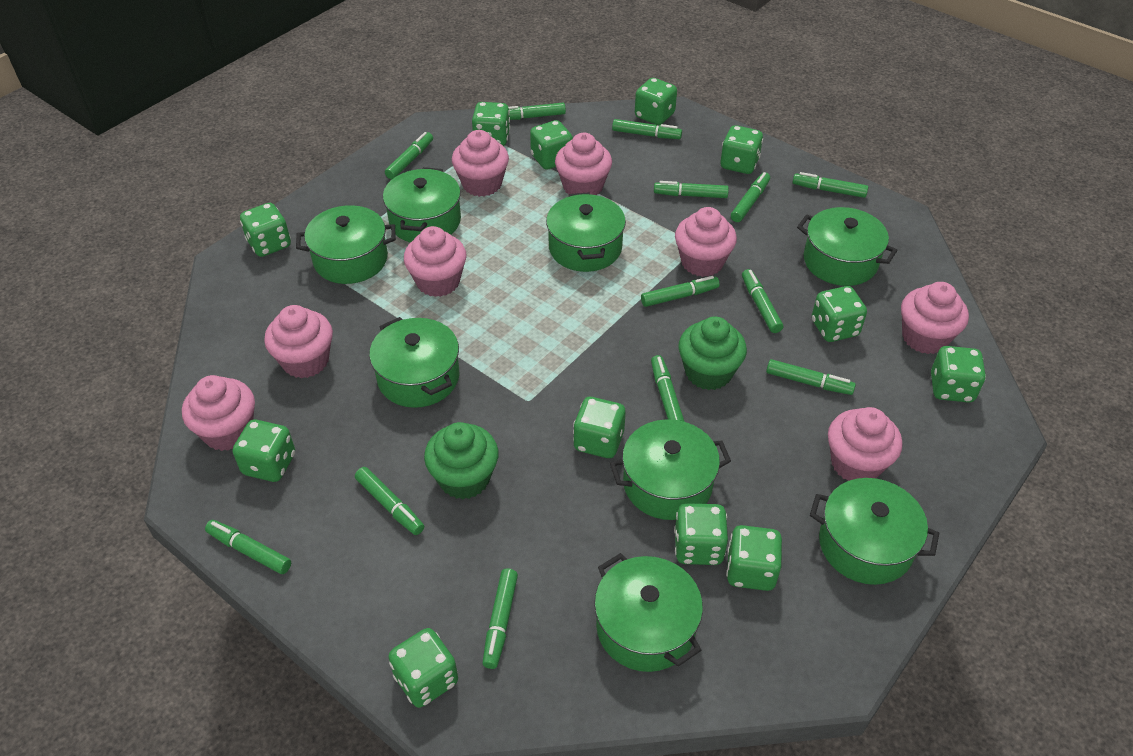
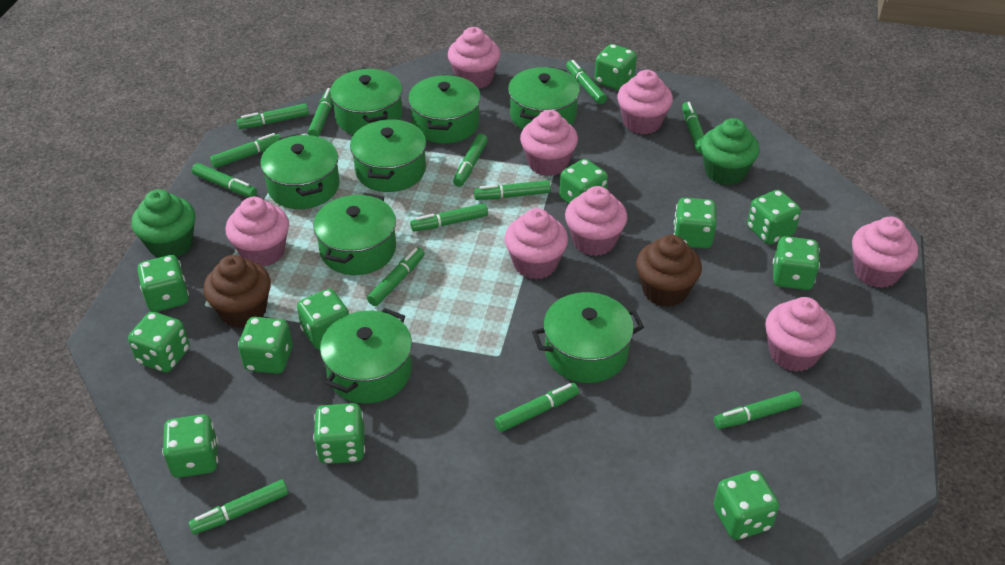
brown cupcake: 0 -> 2

